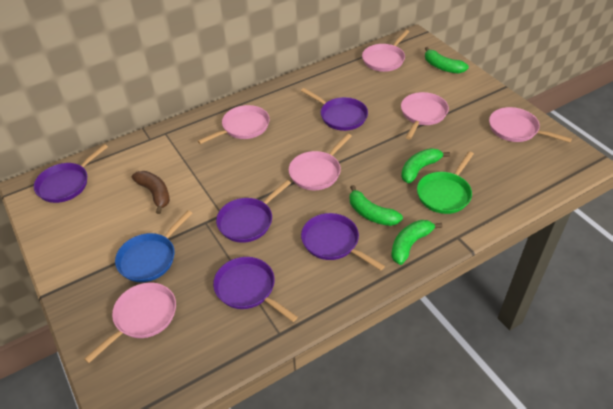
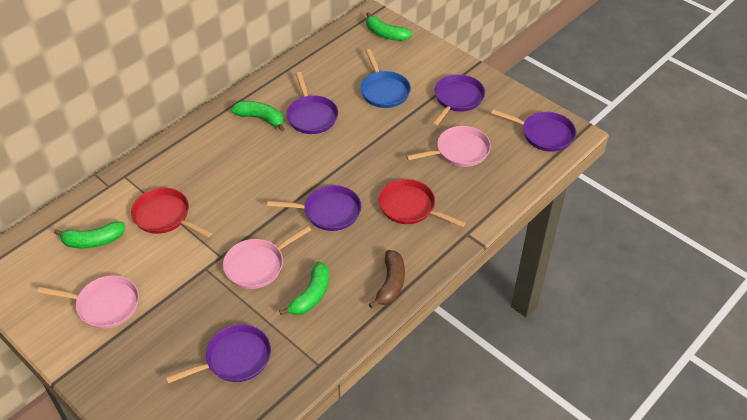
green pan: 1 -> 0
pink pan: 6 -> 3
red pan: 0 -> 2

